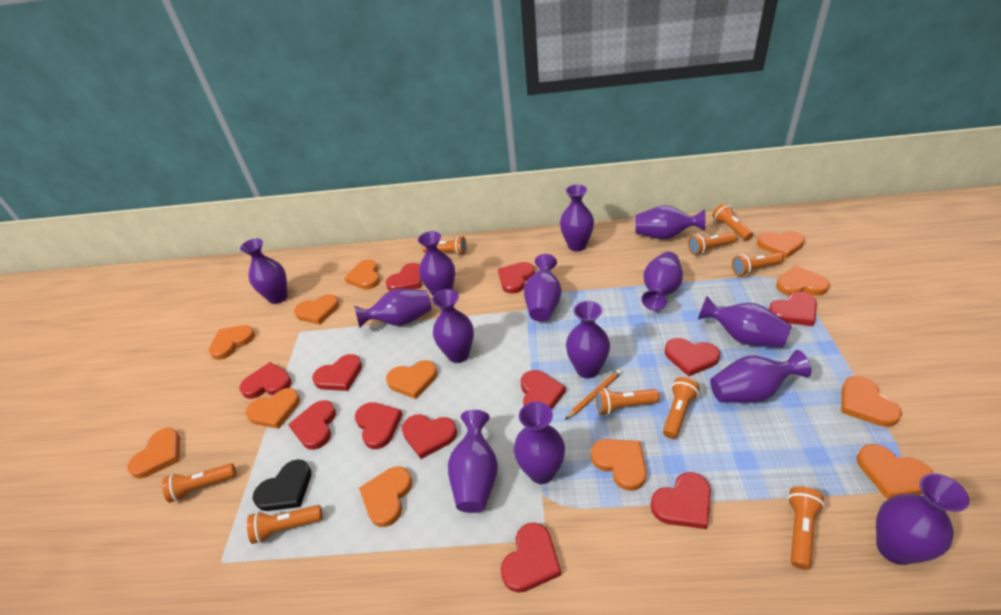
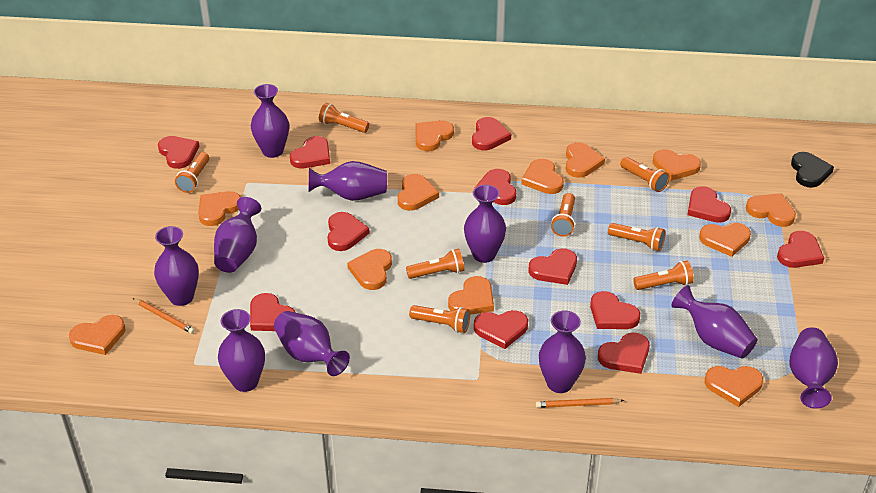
orange flashlight: 9 -> 8
orange pencil: 1 -> 2
purple vase: 14 -> 10

